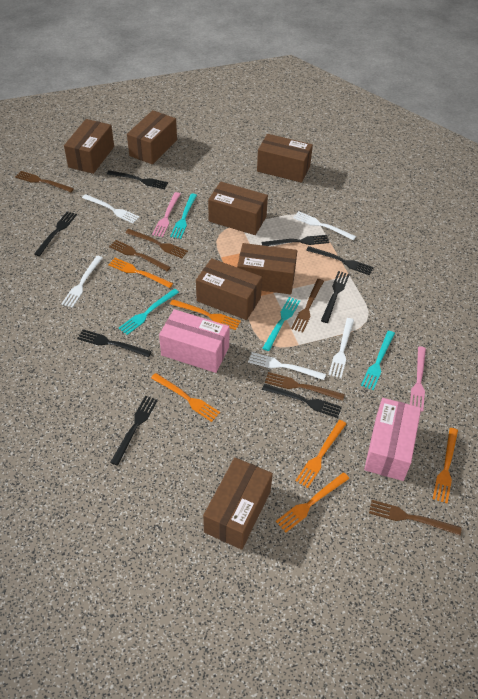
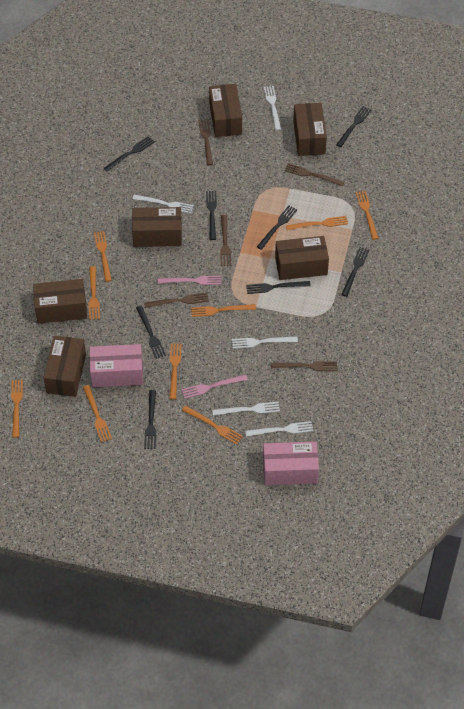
brown box: 7 -> 6
brown fork: 6 -> 5
orange fork: 6 -> 9
turquoise fork: 4 -> 0

